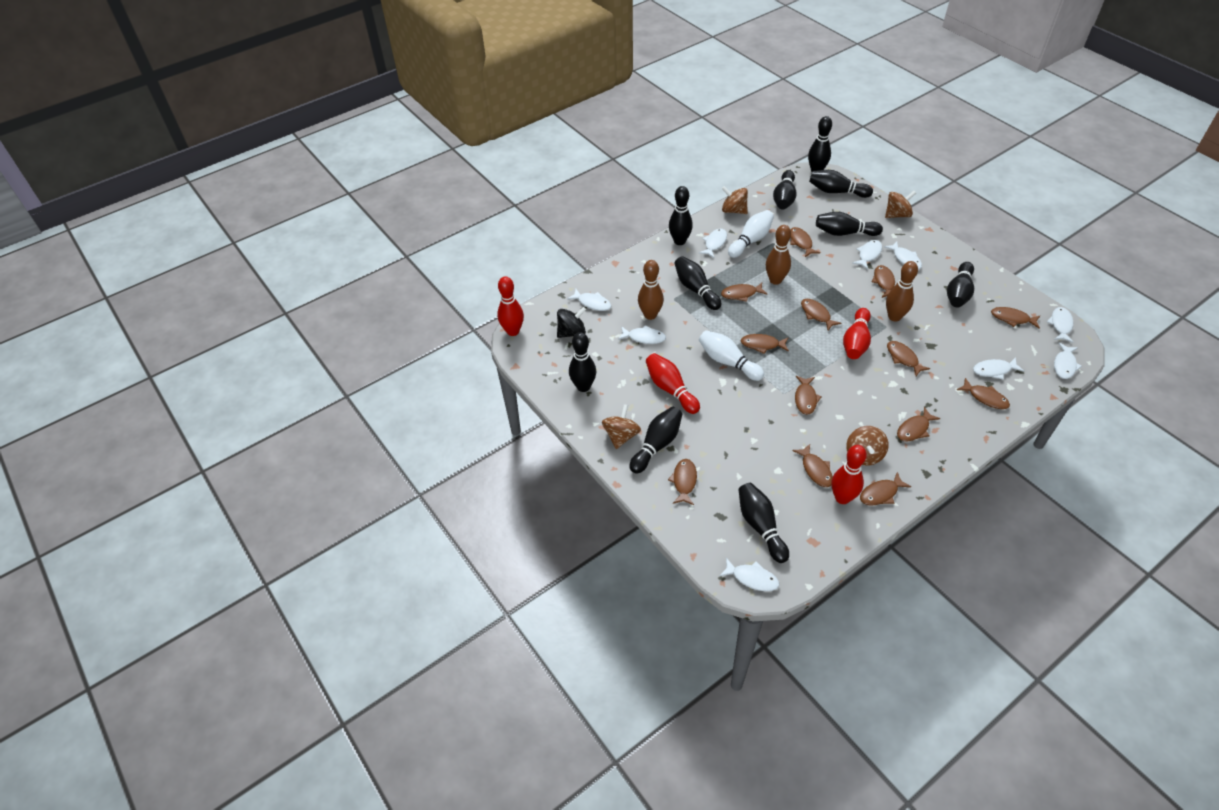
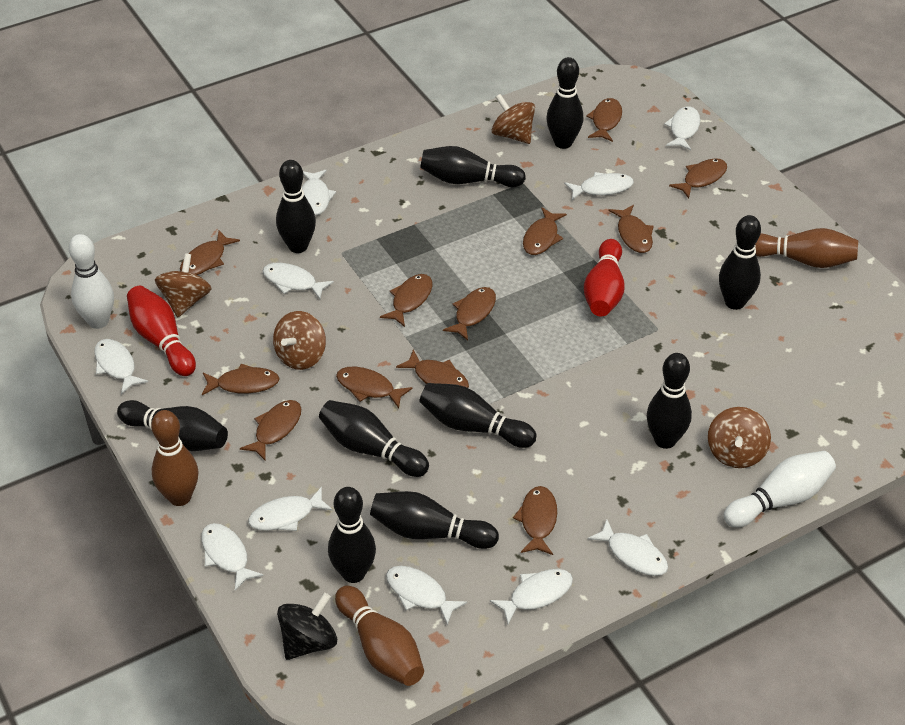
brown fish: 13 -> 12
red bowling pin: 4 -> 2
white fish: 9 -> 10

